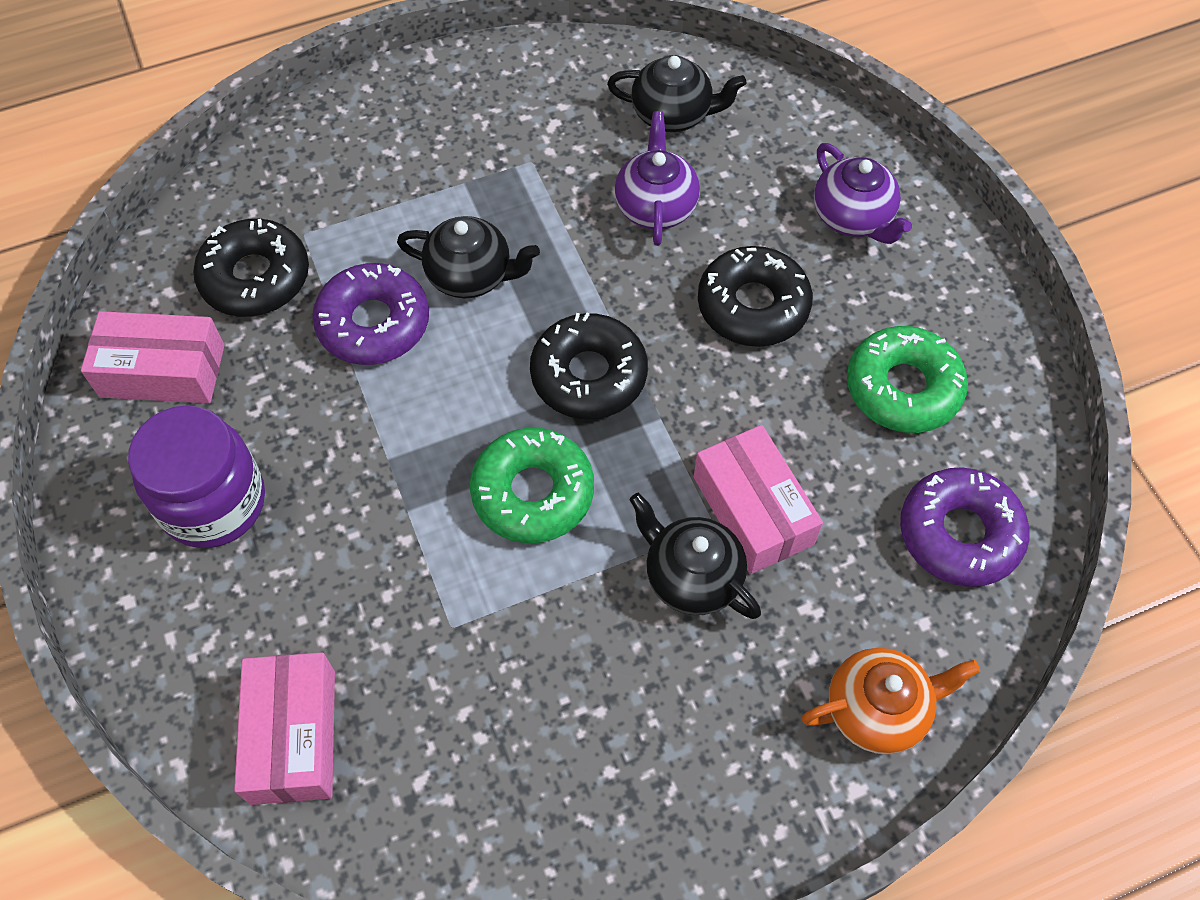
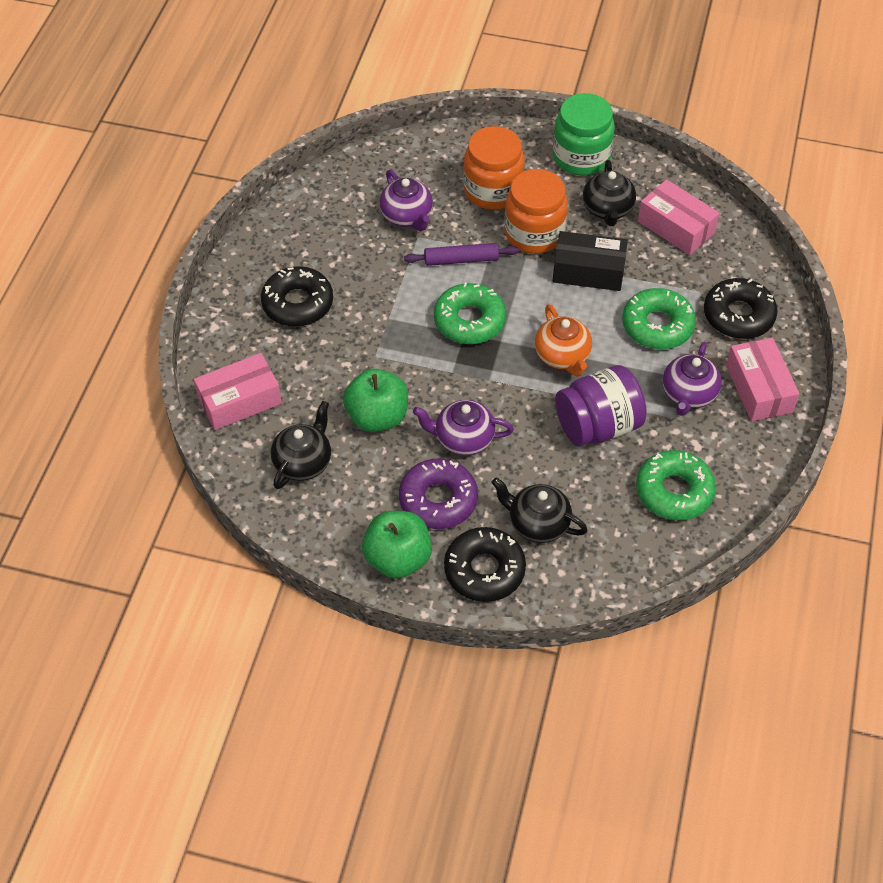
black box: 0 -> 1
green apple: 0 -> 2
green donut: 2 -> 3
green jar: 0 -> 1
orange jar: 0 -> 2
purple donut: 2 -> 1
purple rolling pin: 0 -> 1
purple teapot: 2 -> 3

